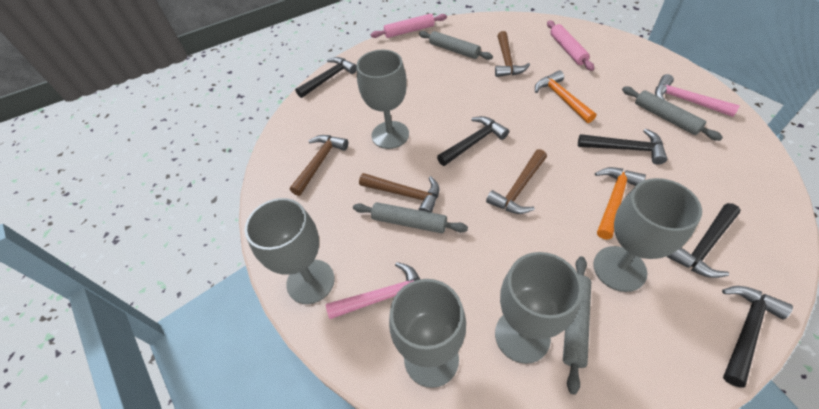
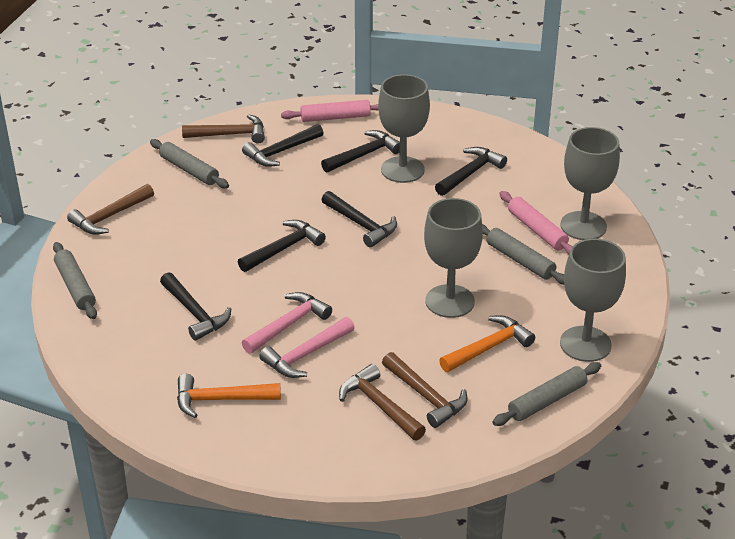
black hammer: 5 -> 6
grey goblet: 5 -> 4

